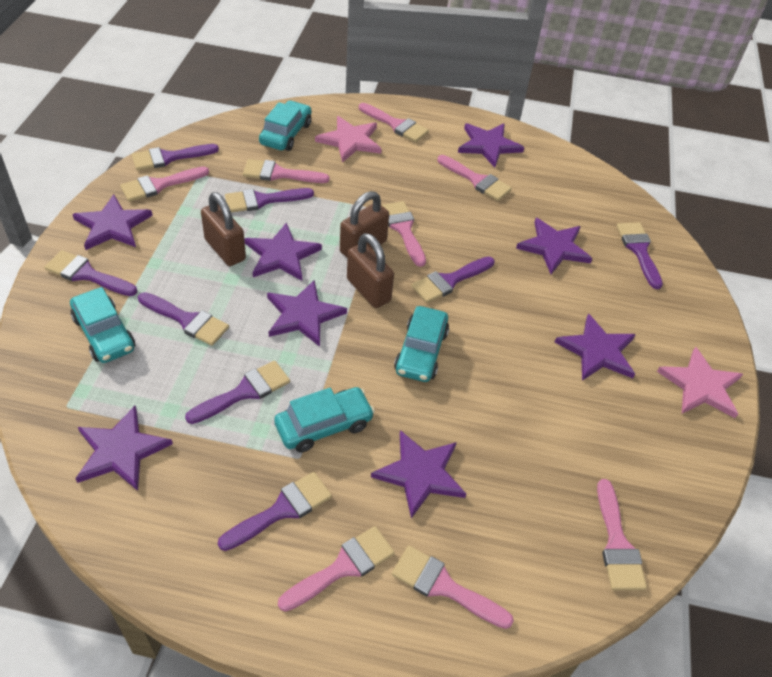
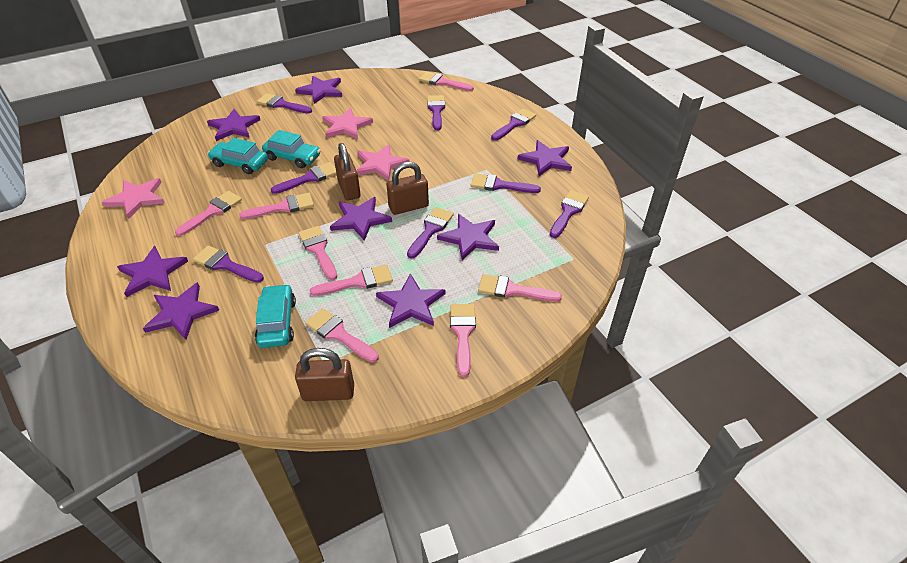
pink star: 2 -> 3
turquoise car: 4 -> 3

